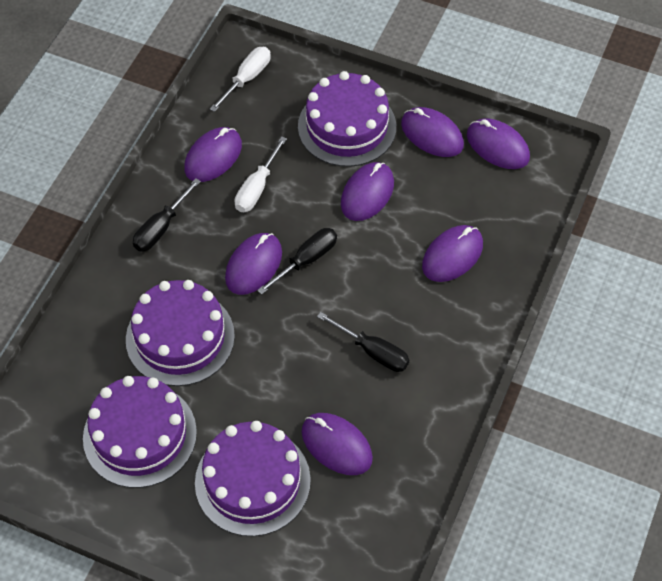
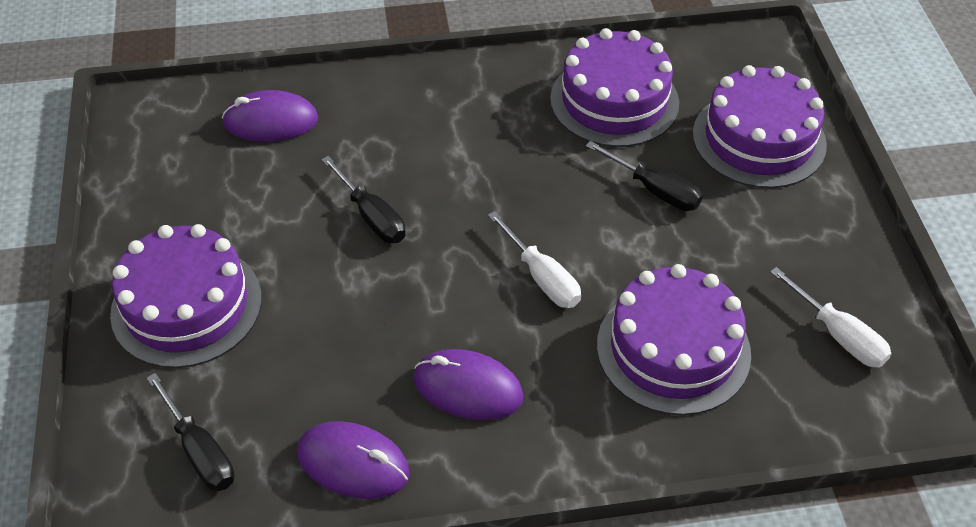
purple mouse: 7 -> 3

